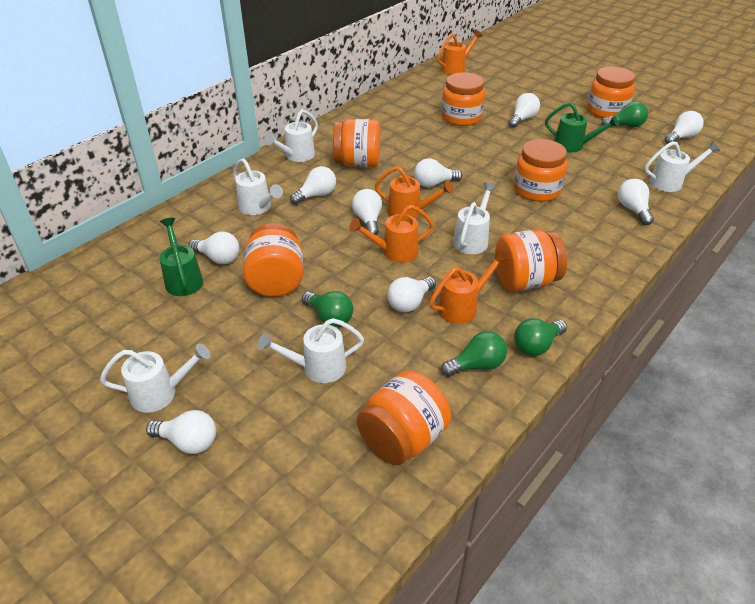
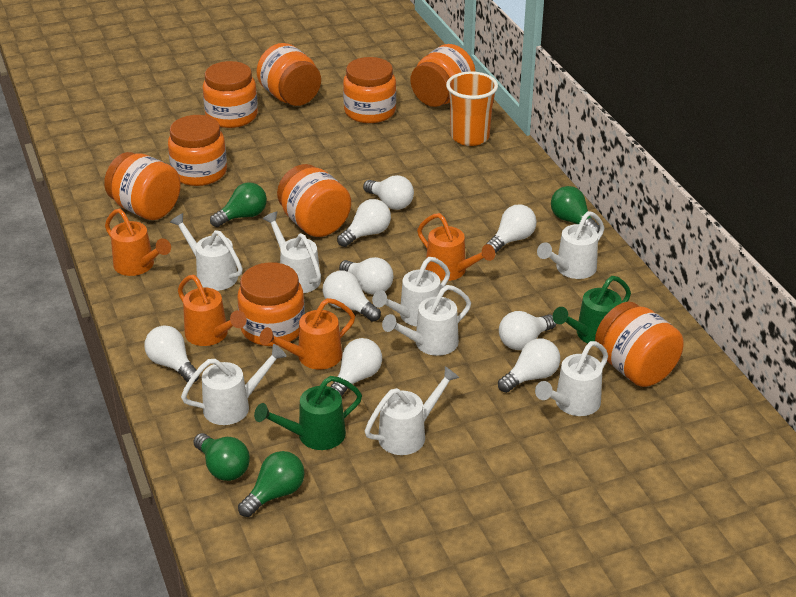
orange cup: 0 -> 1
orange jar: 7 -> 9
white watering can: 6 -> 8

